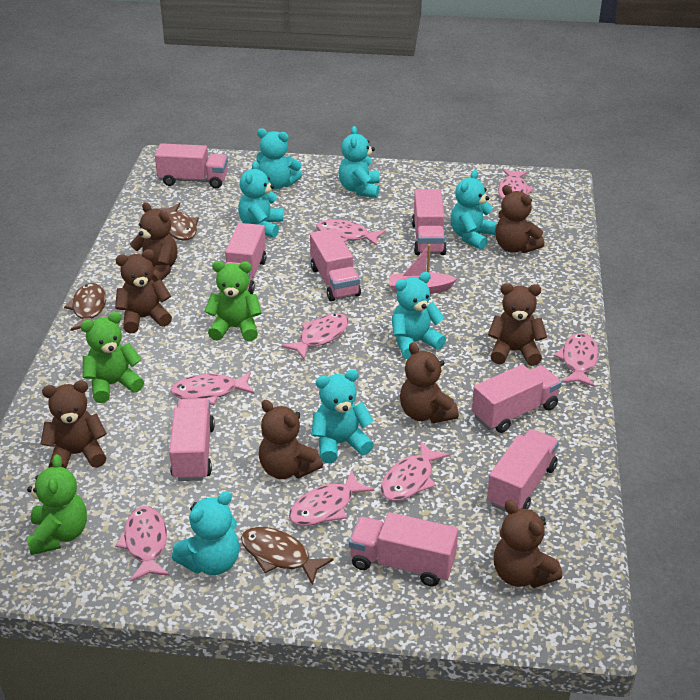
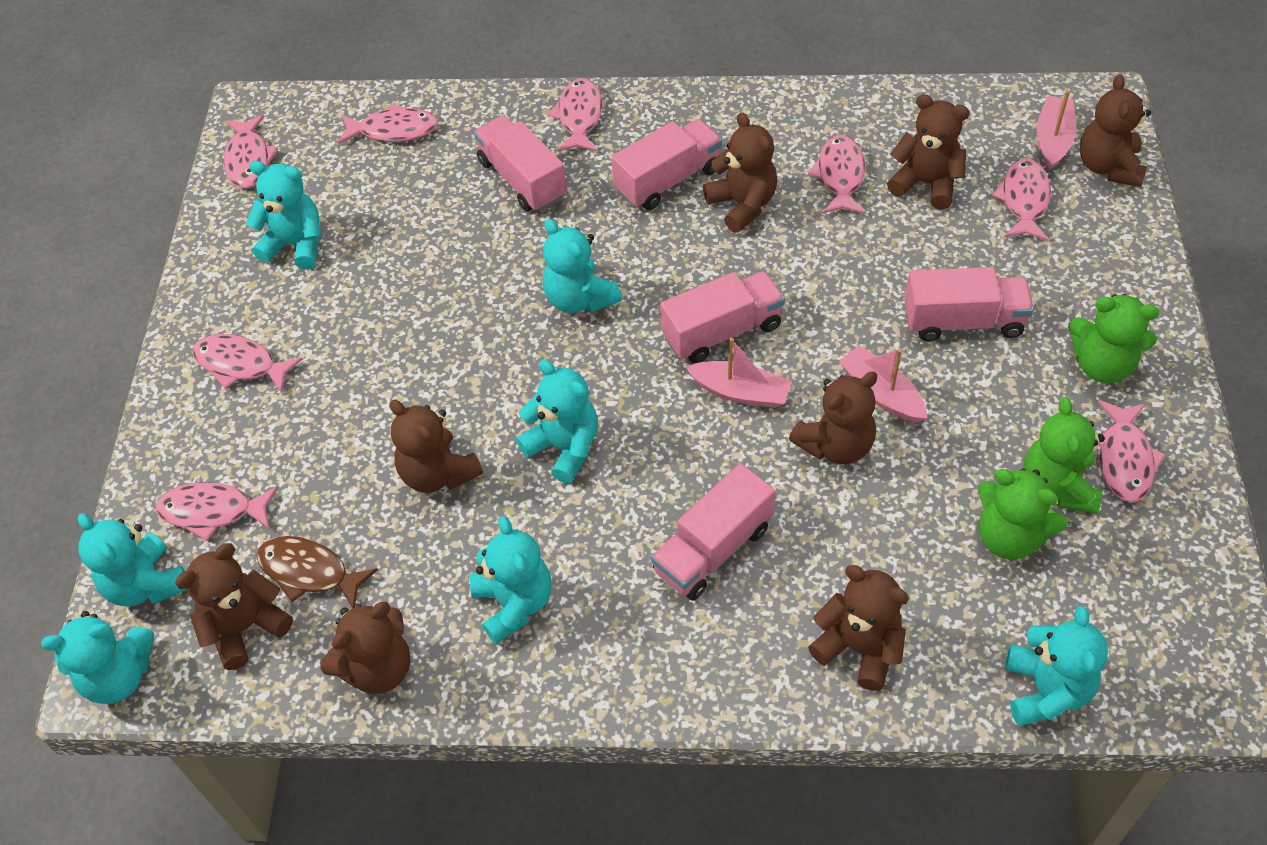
brown fish: 3 -> 1
pink boat: 1 -> 3
pink truck: 8 -> 5

